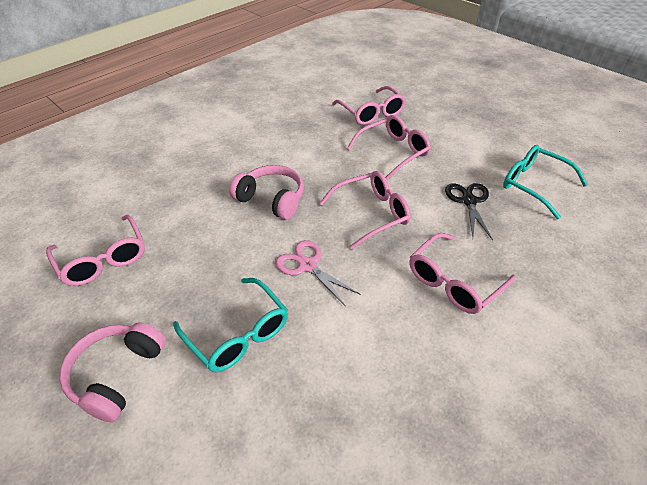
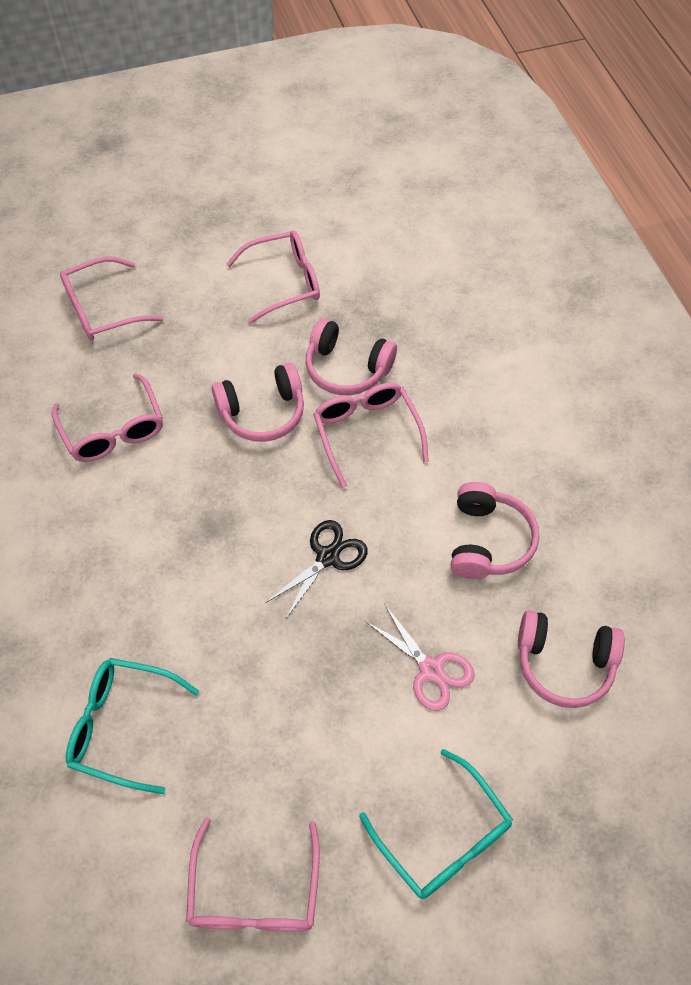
pink headphones: 2 -> 4

